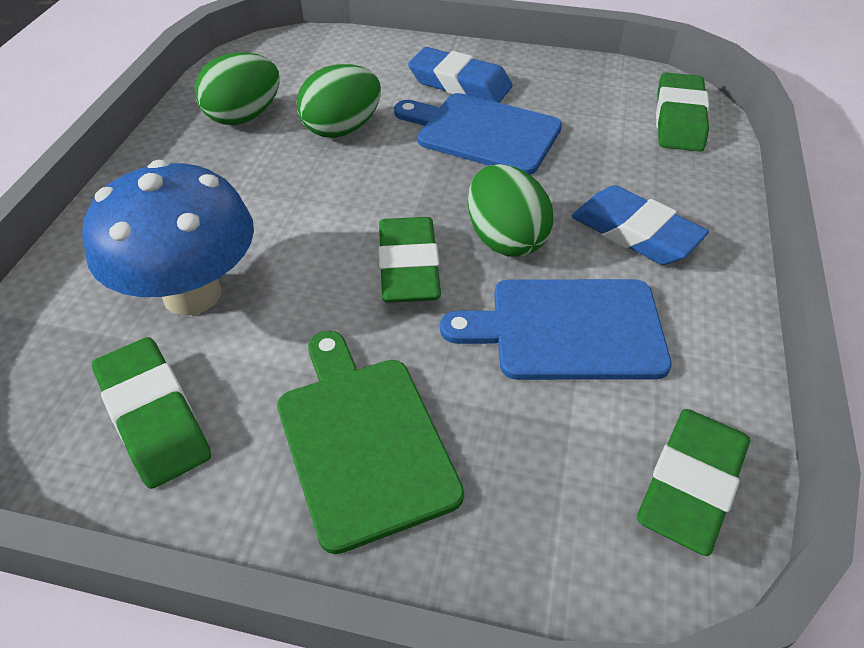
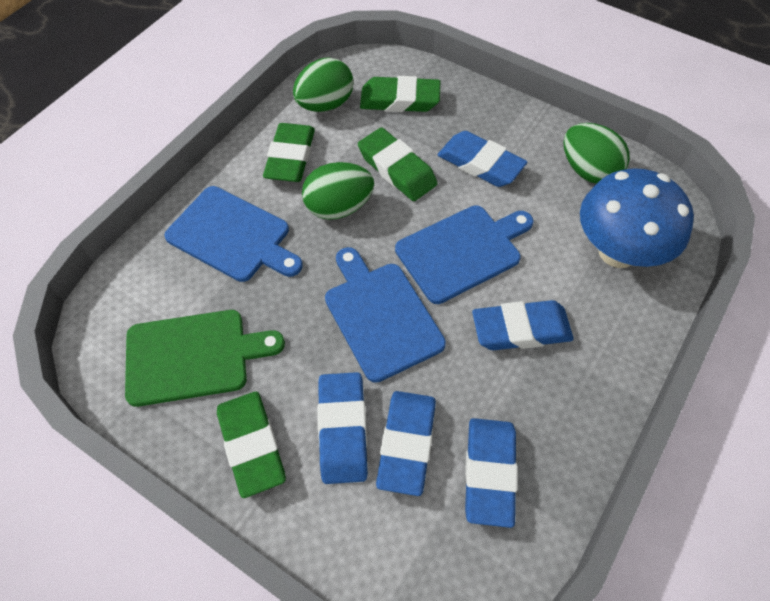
blue cutting board: 2 -> 3
blue eraser: 2 -> 5

